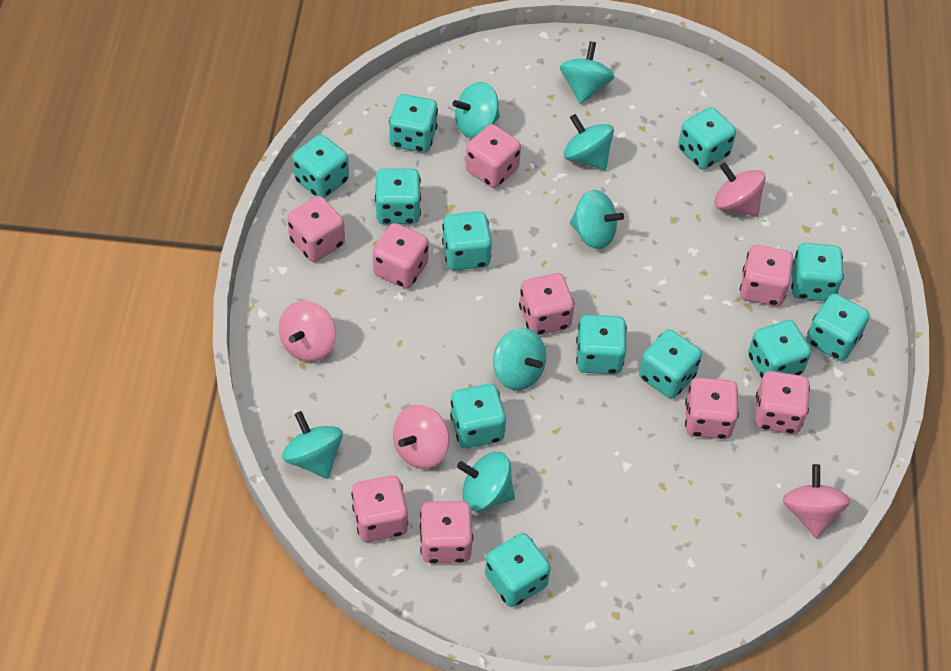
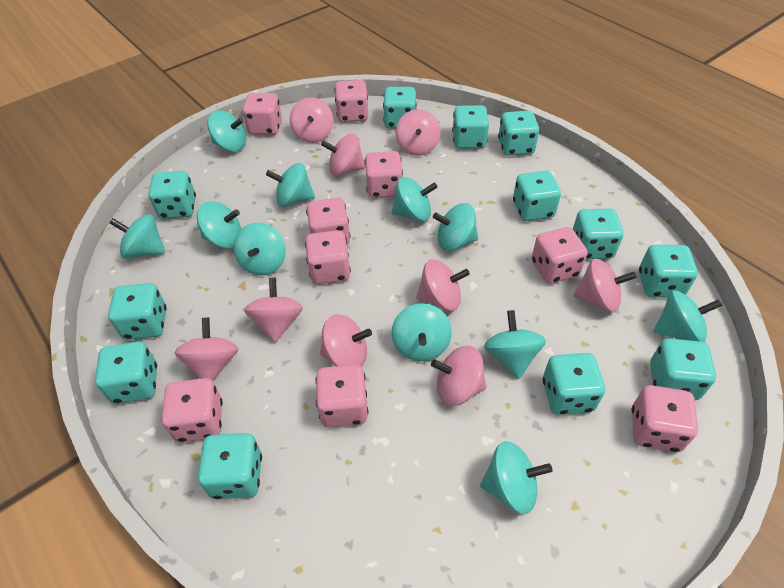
pink spinning top: 4 -> 9
turquoise spinning top: 7 -> 11

